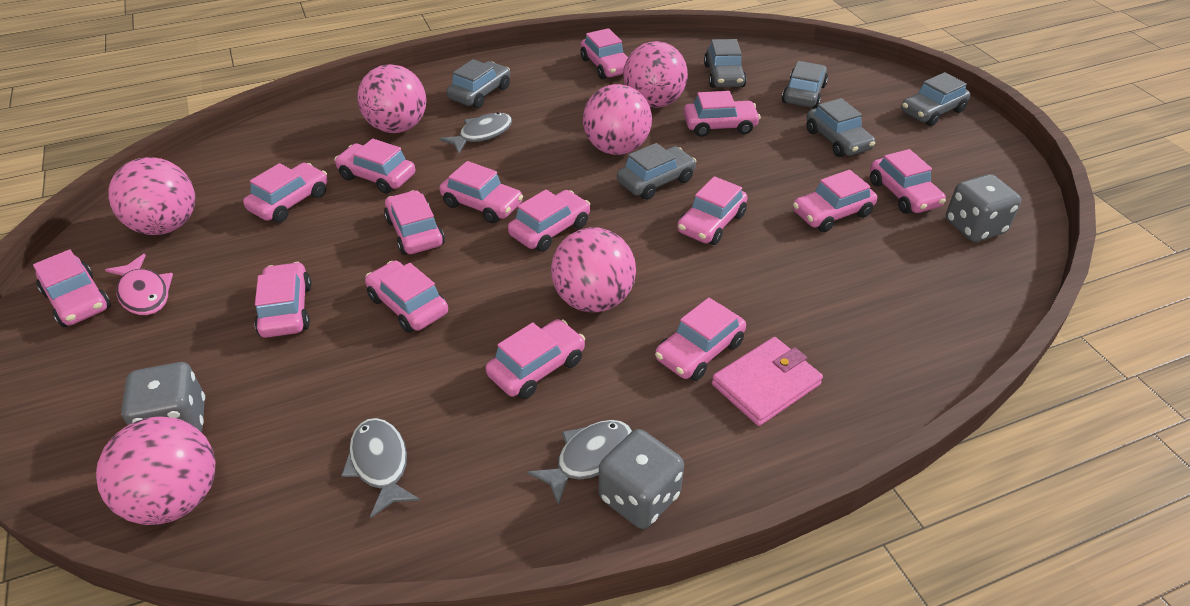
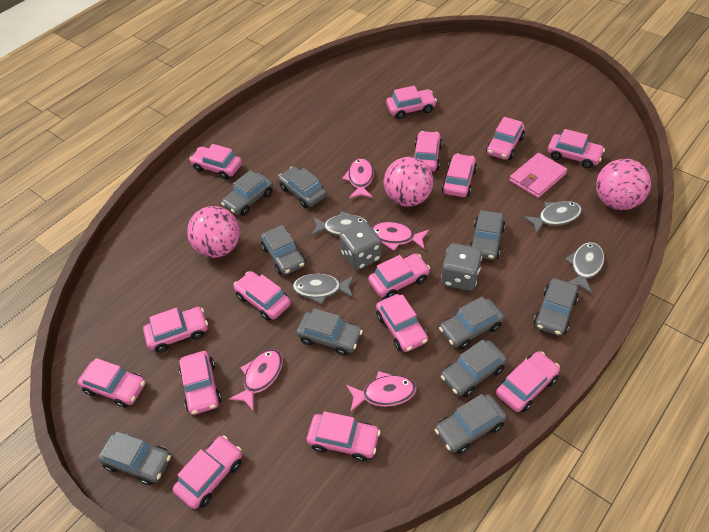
grey car: 6 -> 10
grey dice: 3 -> 2
grey fish: 3 -> 4
pink ball: 6 -> 3
pink fish: 1 -> 4

